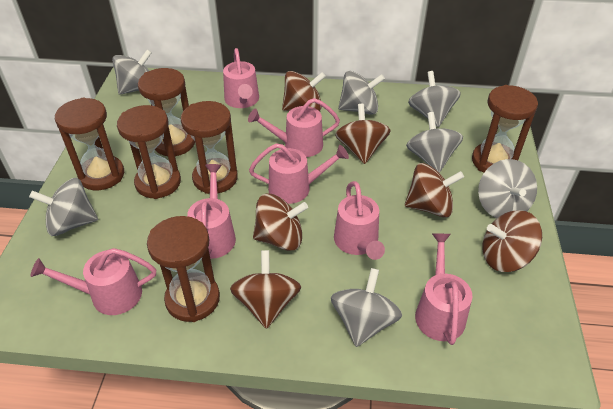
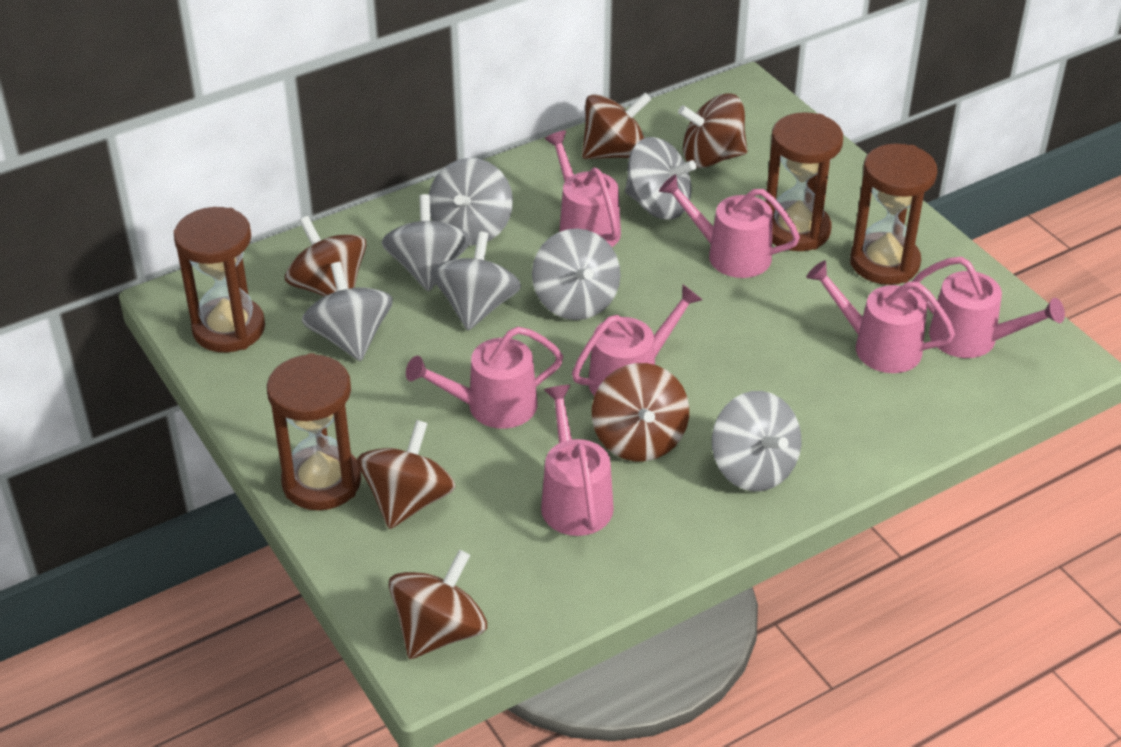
brown hourglass: 6 -> 4

